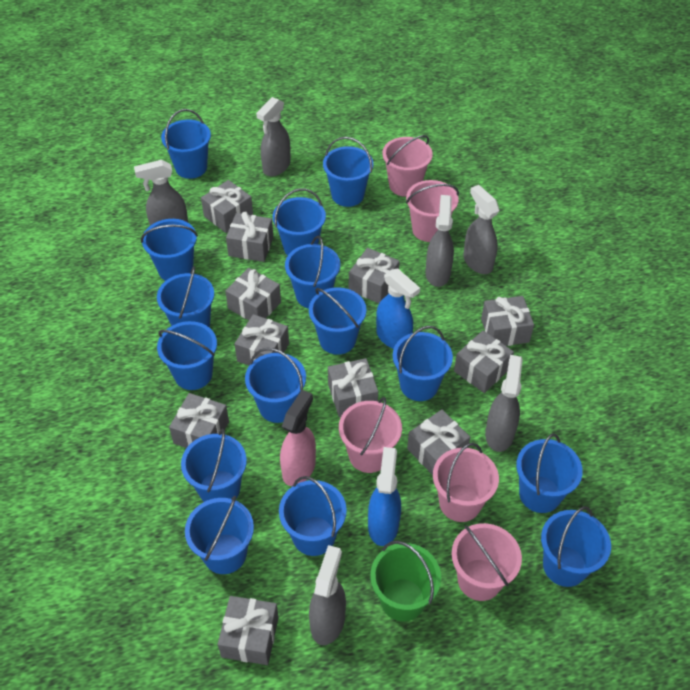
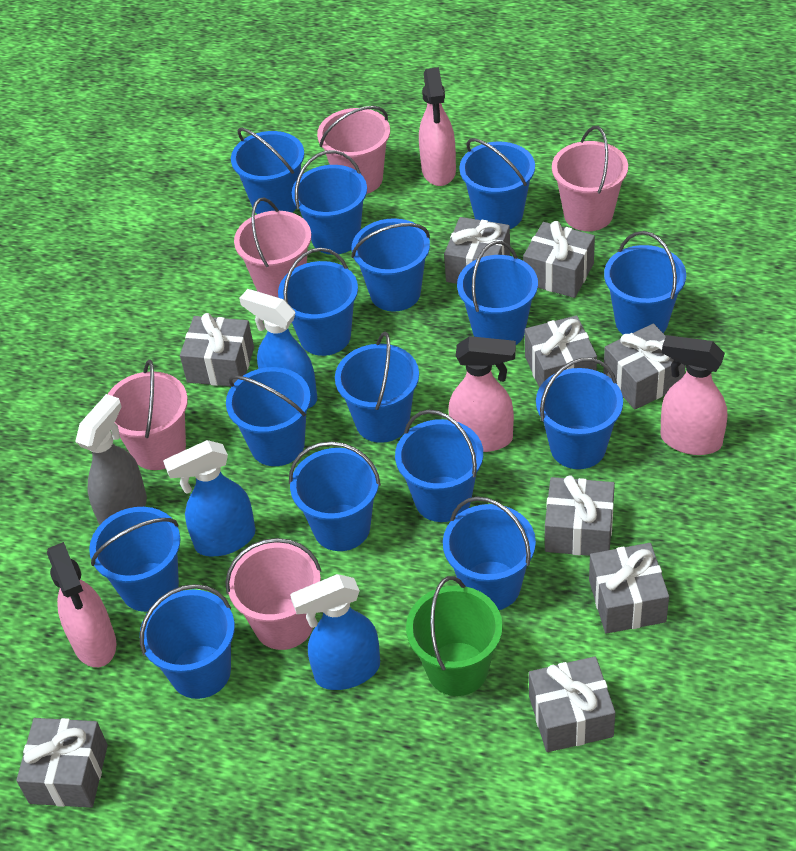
blue spray bottle: 2 -> 3
grey gift: 11 -> 9
grey spray bottle: 6 -> 1
pink spray bottle: 1 -> 4

